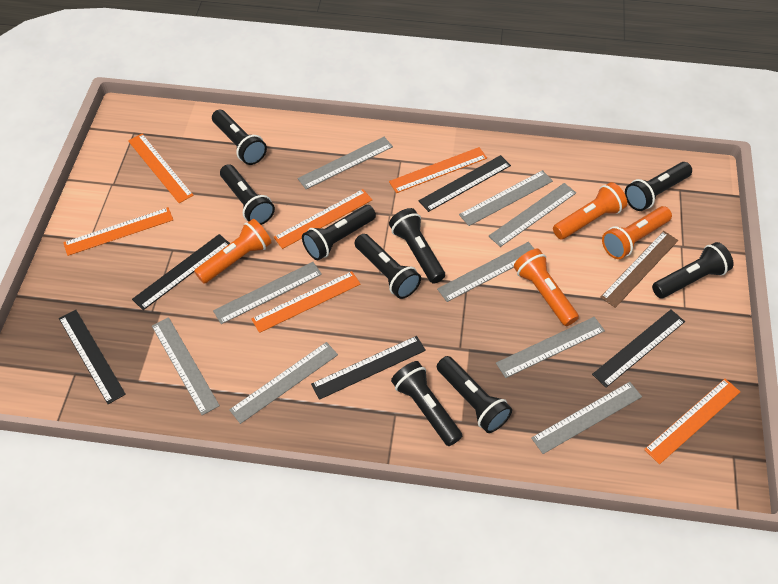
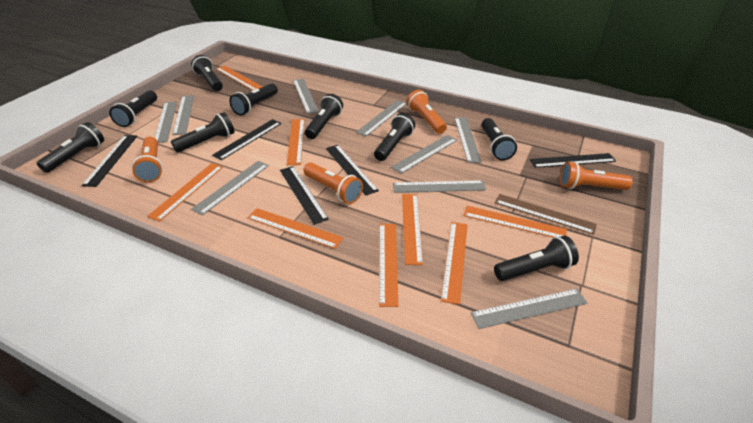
orange ruler: 6 -> 8

